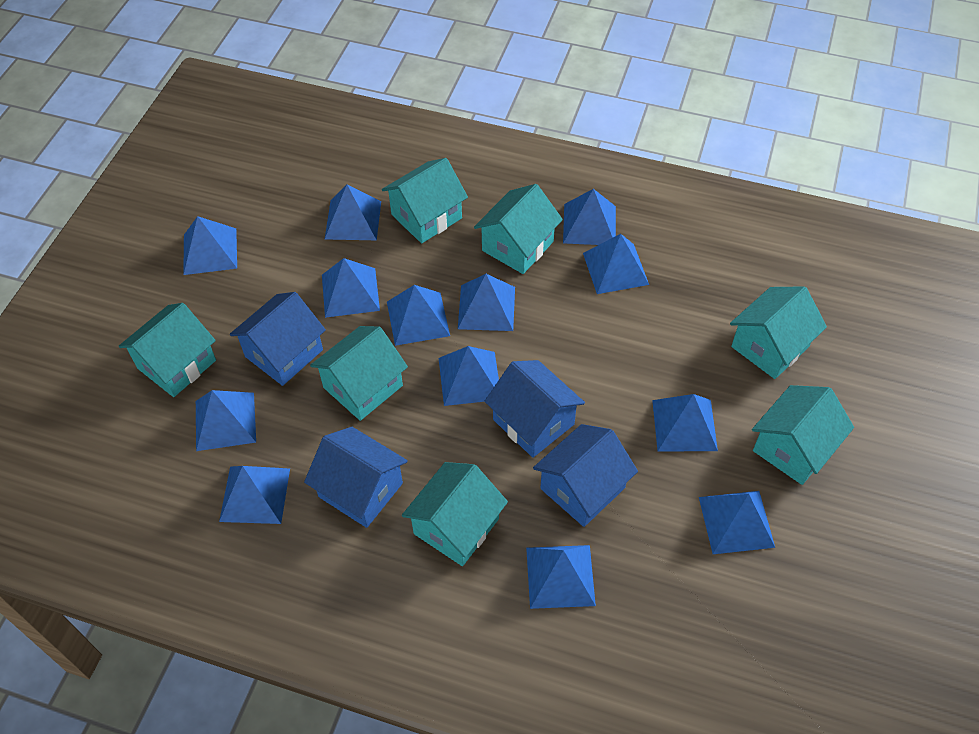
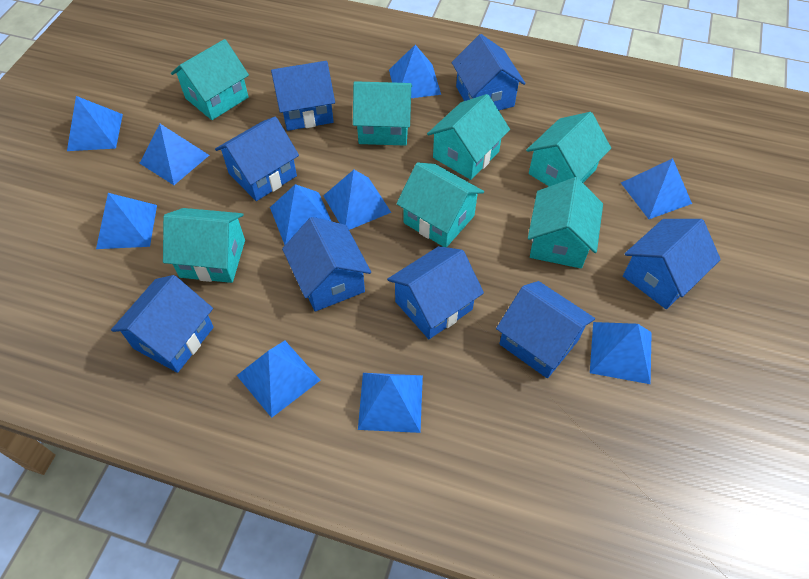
blue house: 4 -> 8
blue pyramid: 13 -> 10

